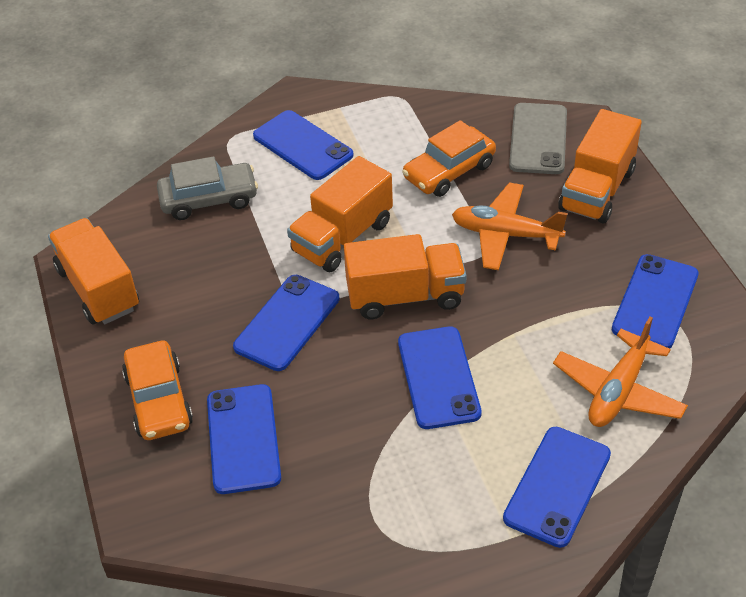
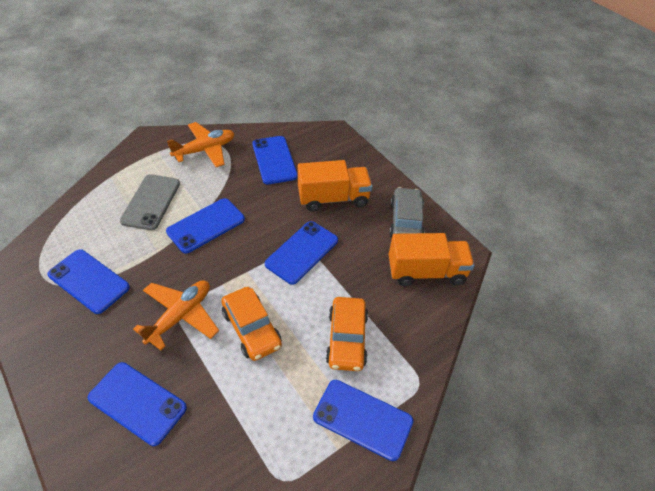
orange truck: 4 -> 2

